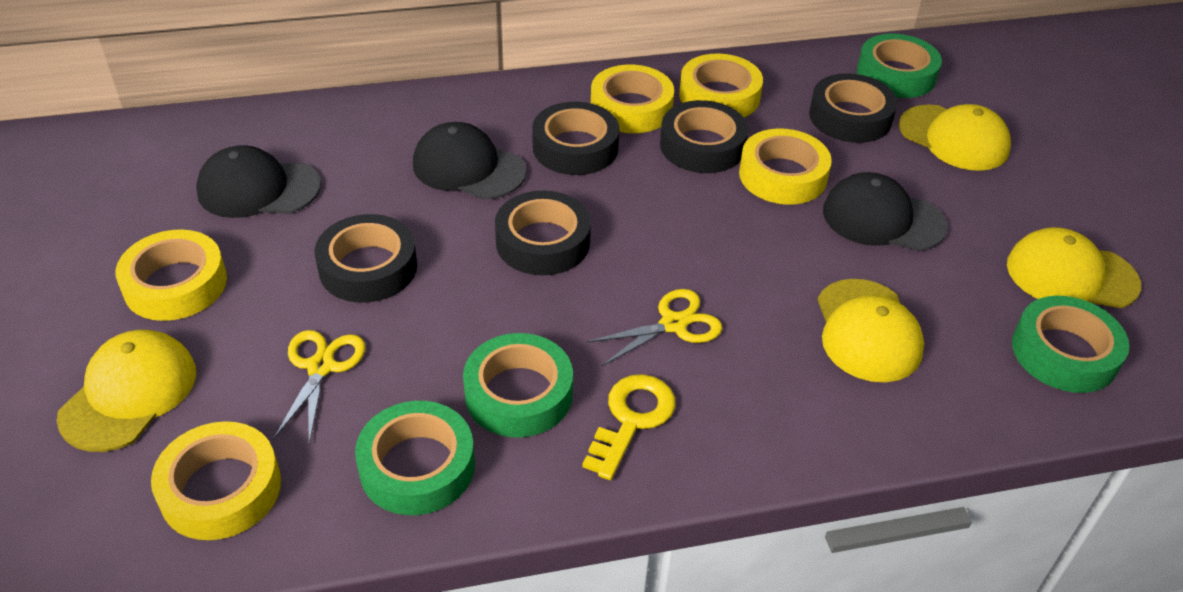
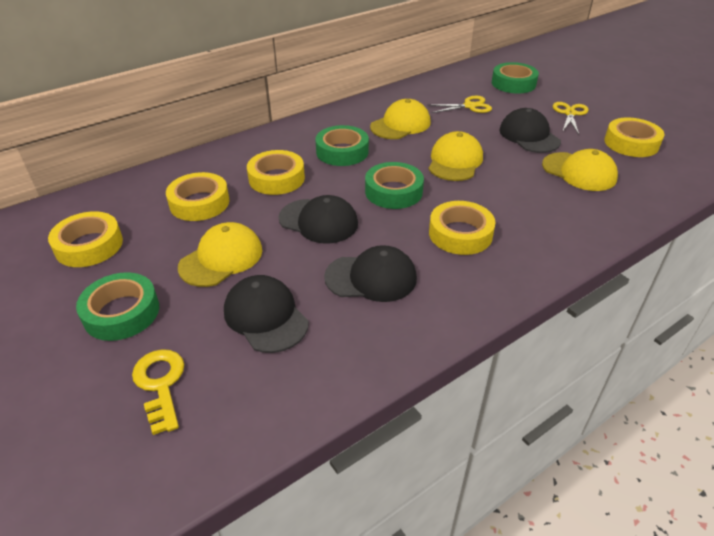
black cap: 3 -> 4
black tape: 5 -> 0

